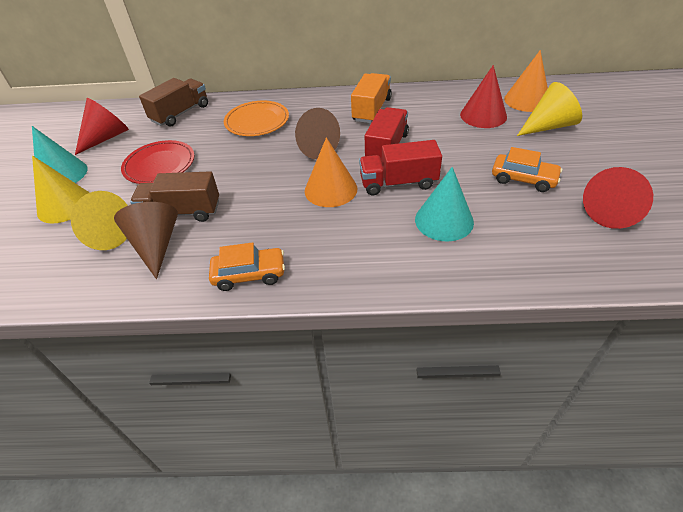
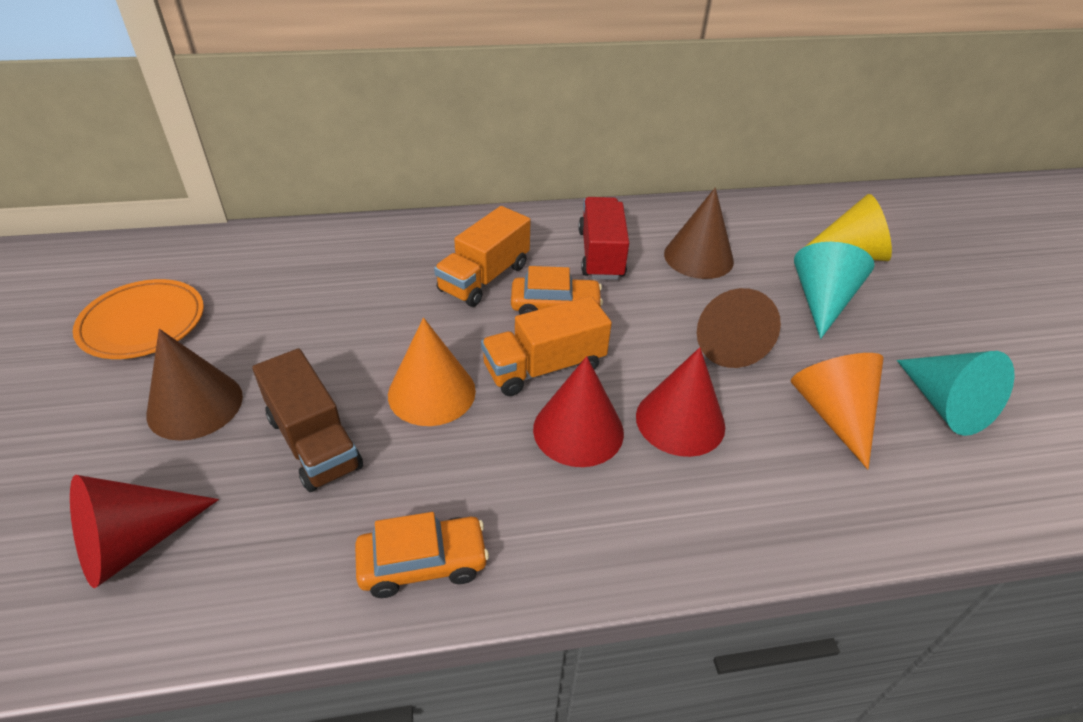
brown cone: 2 -> 3
brown truck: 2 -> 1
orange truck: 1 -> 2
red plate: 1 -> 0
red truck: 2 -> 1
yellow cone: 3 -> 1

